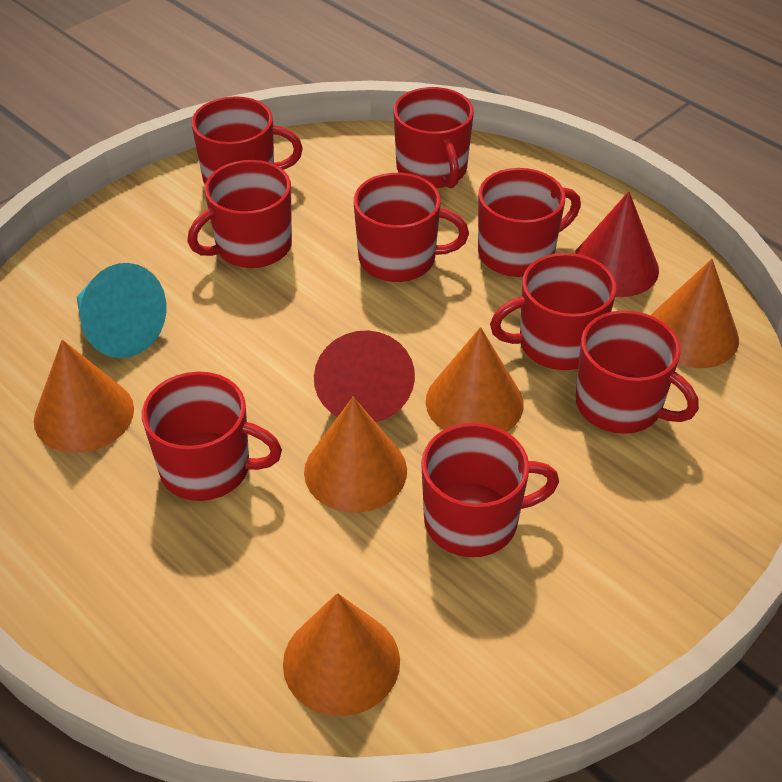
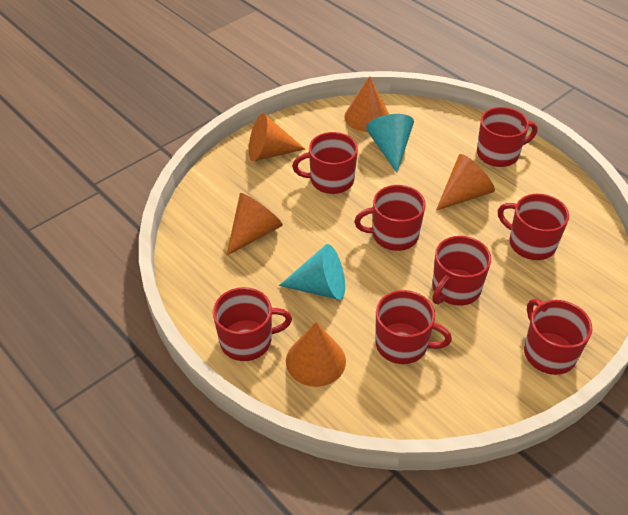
red cone: 2 -> 0
red mug: 9 -> 8
turquoise cone: 1 -> 2

